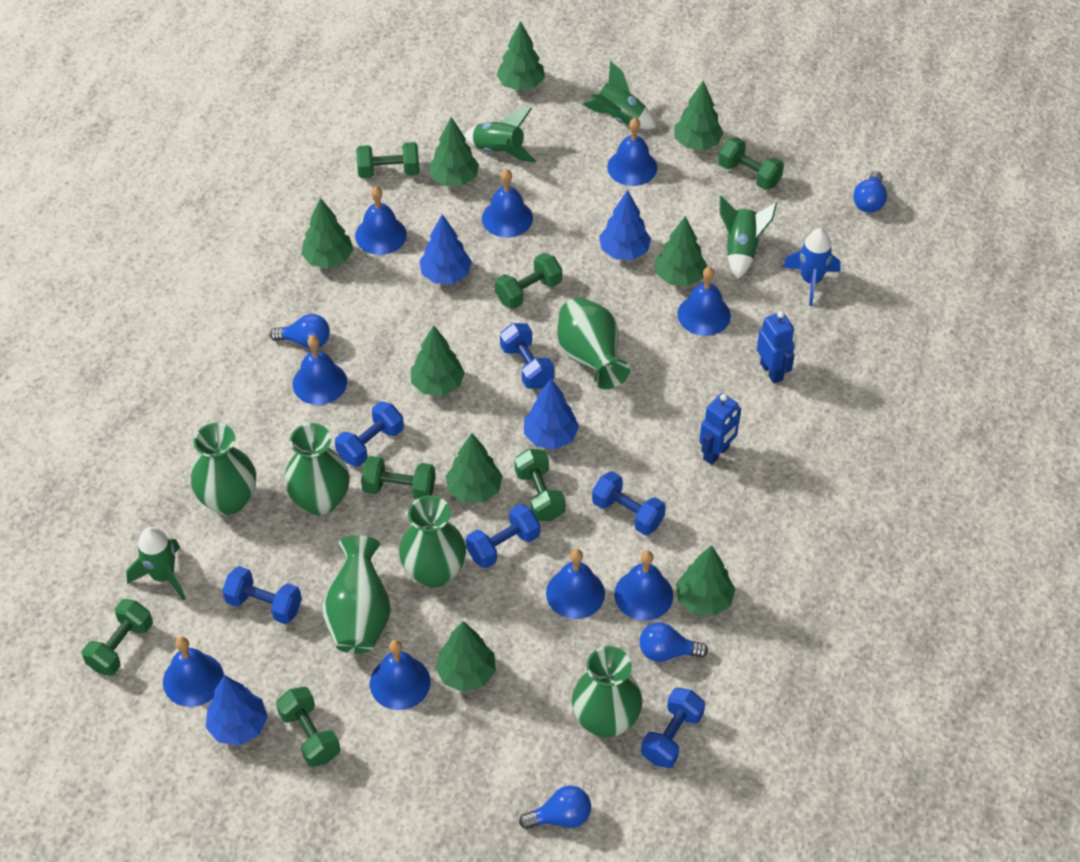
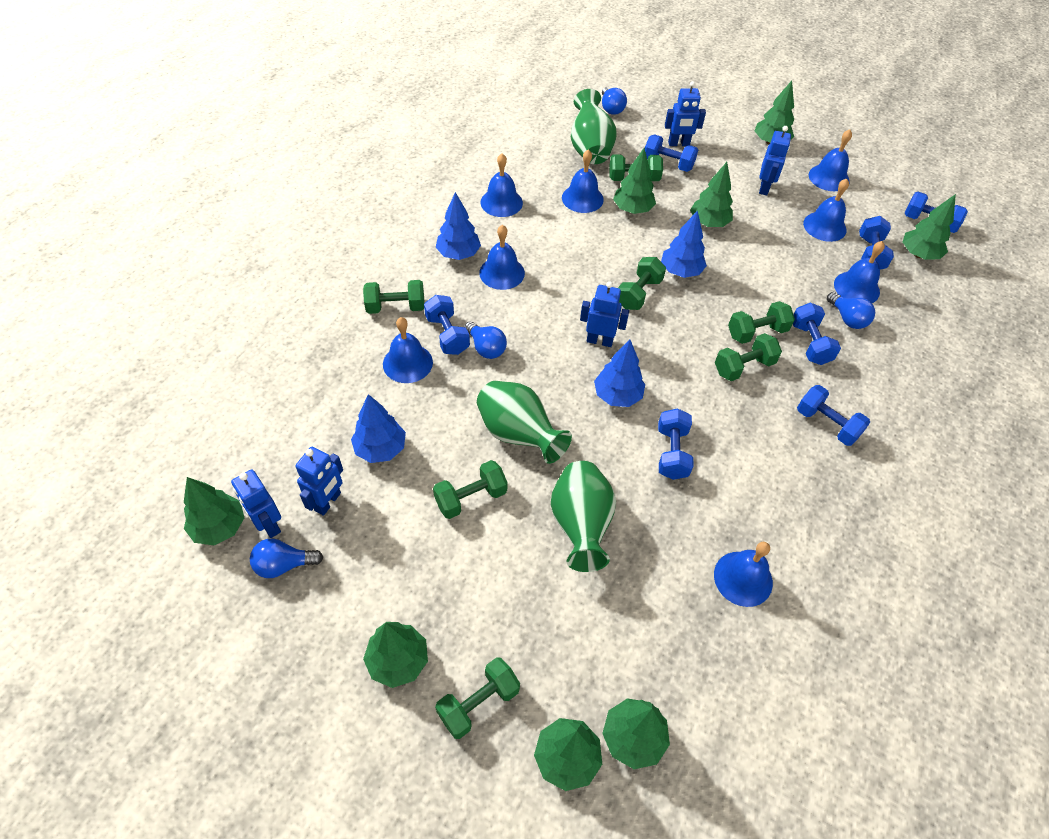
blue bell: 9 -> 8
blue dumbbell: 6 -> 7
blue robot: 2 -> 5
blue rocket: 1 -> 0
green rocket: 4 -> 0
green tree: 9 -> 8
green vase: 6 -> 3

